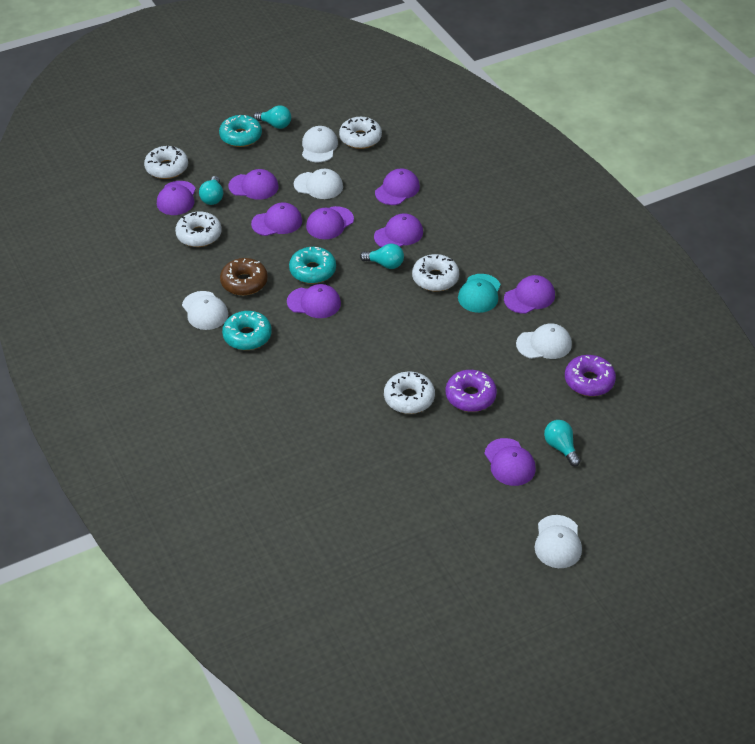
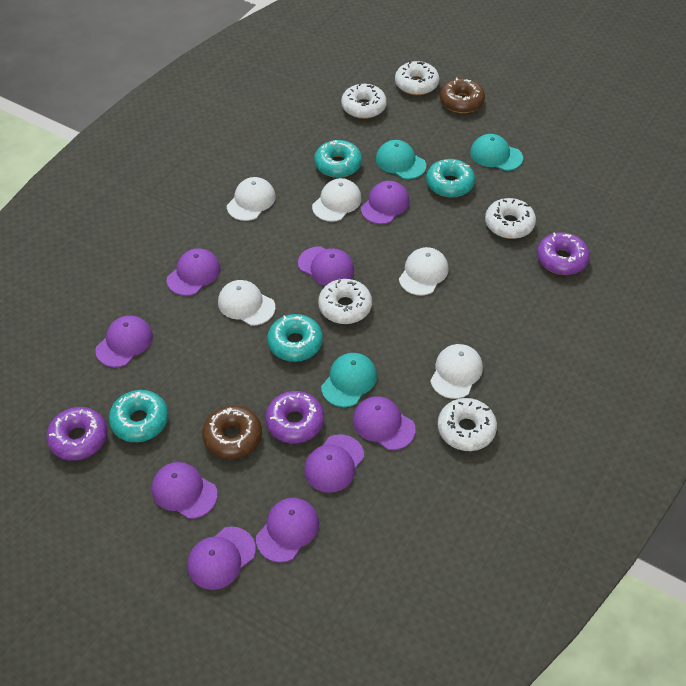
brown donut: 1 -> 2
purple donut: 2 -> 3
turquoise cap: 1 -> 3
turquoise donut: 3 -> 4
turquoise light bulb: 4 -> 0

